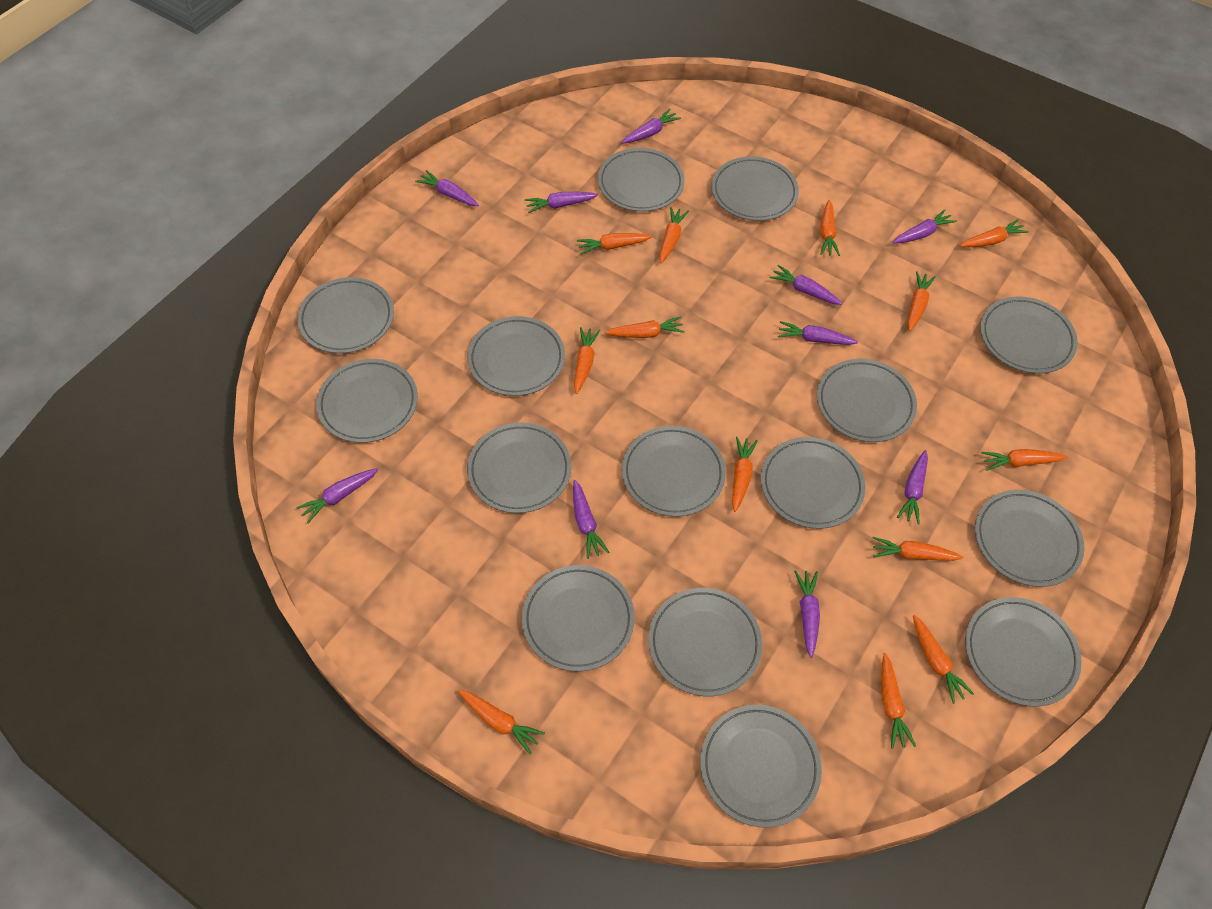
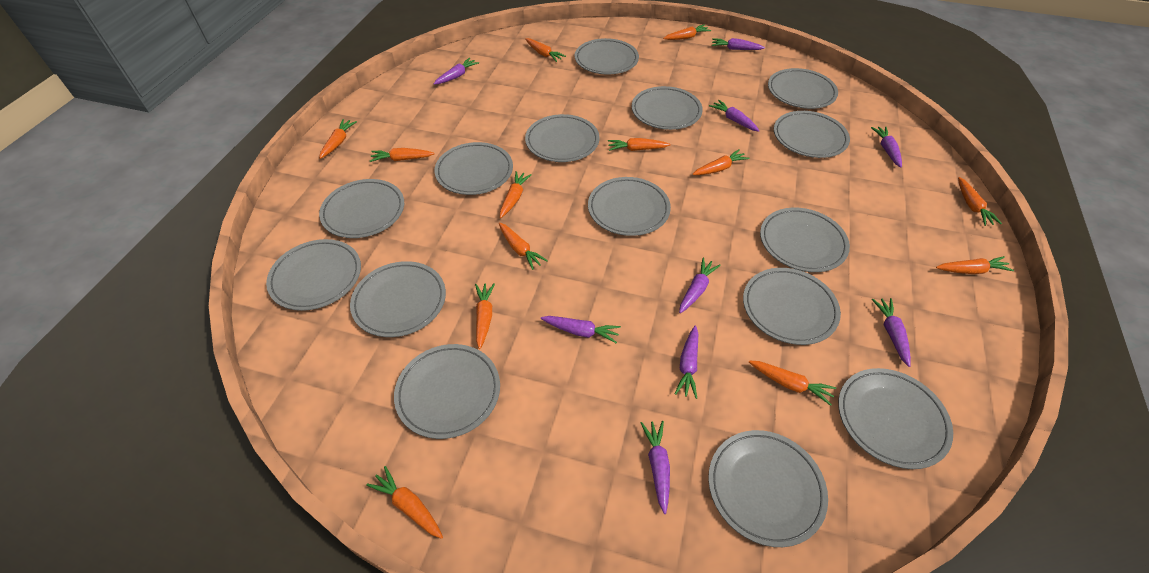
purple carrot: 10 -> 9

